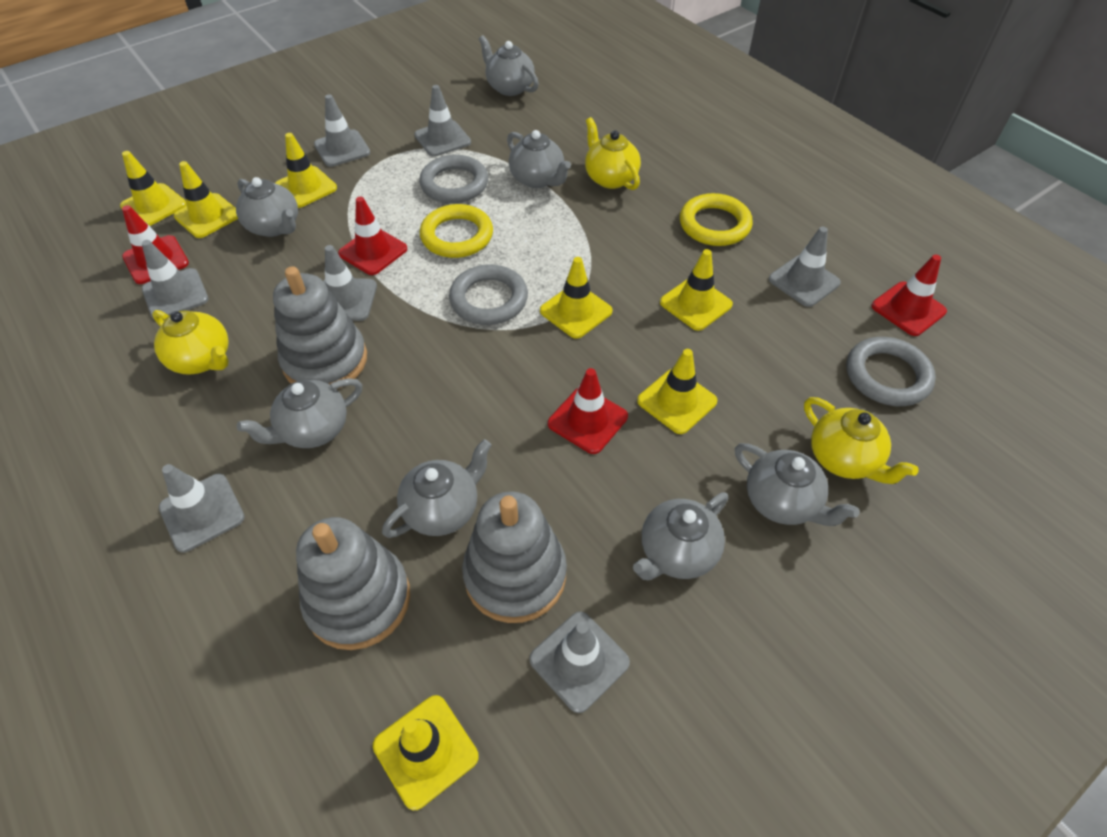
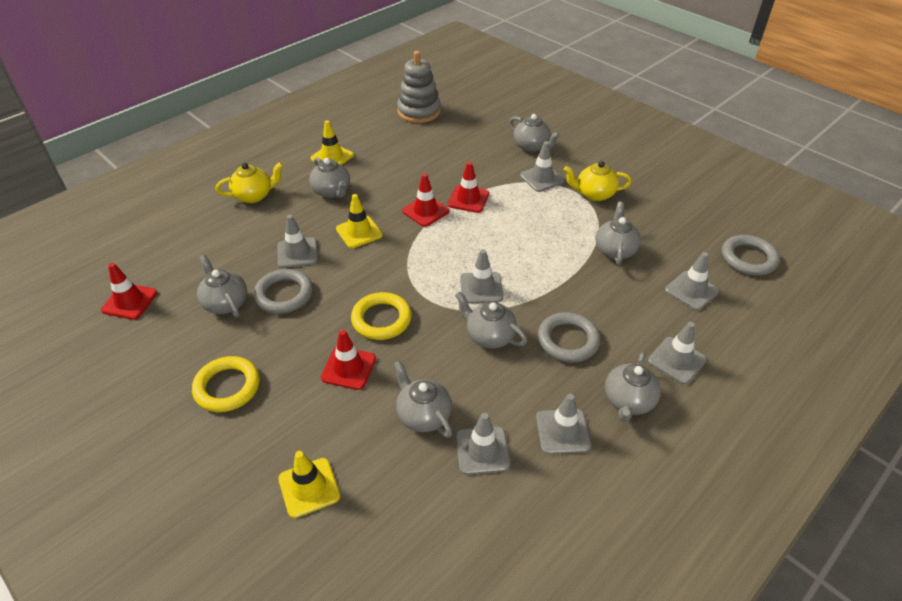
grey stacking toy: 3 -> 1
yellow teapot: 3 -> 2
yellow traffic cone: 7 -> 3

